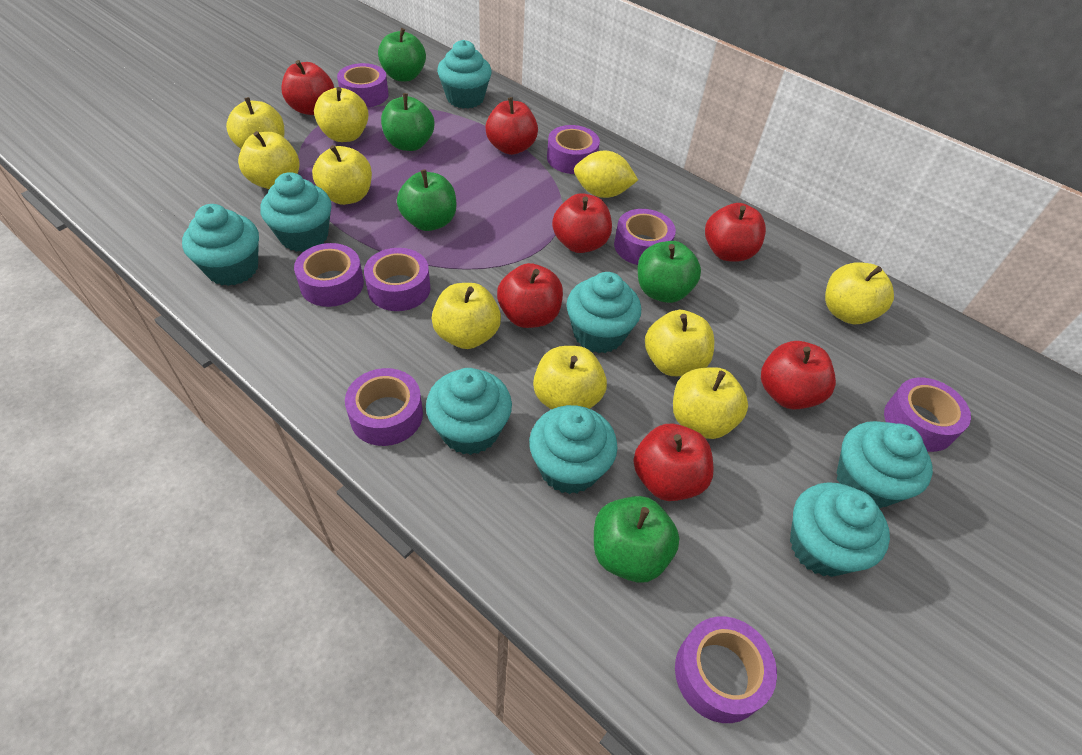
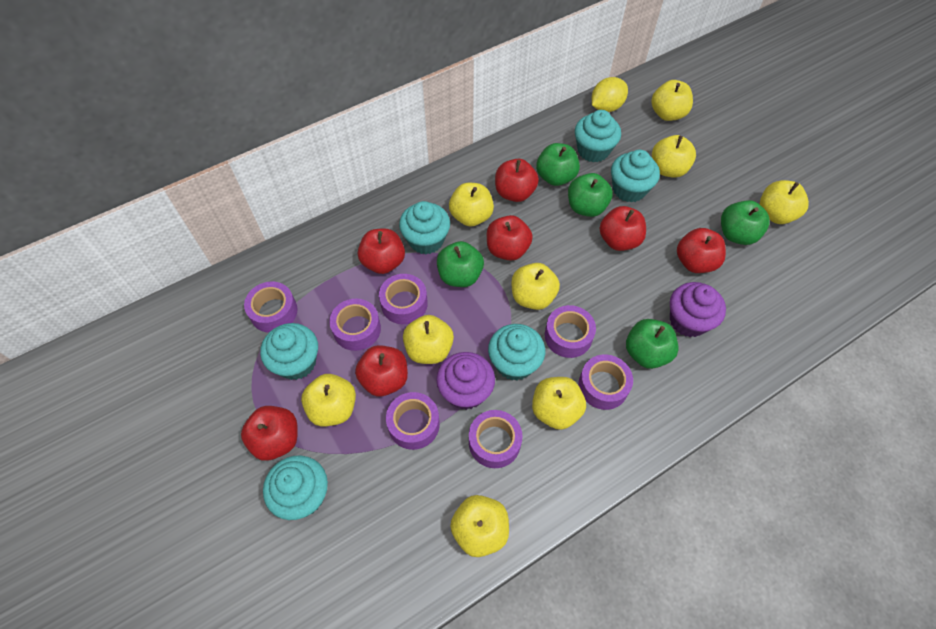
purple cupcake: 0 -> 2
purple tape: 8 -> 7
turquoise cupcake: 8 -> 6

